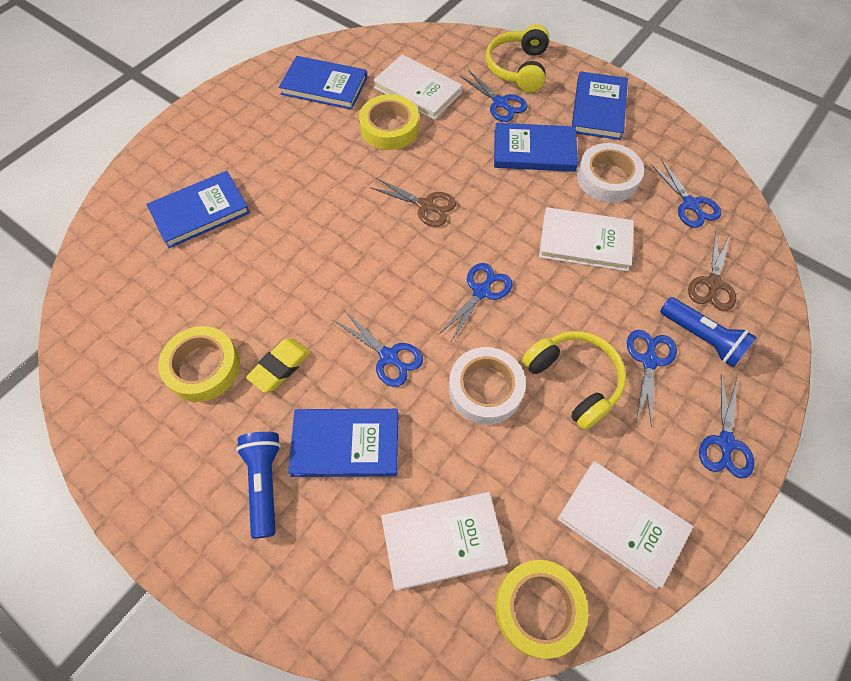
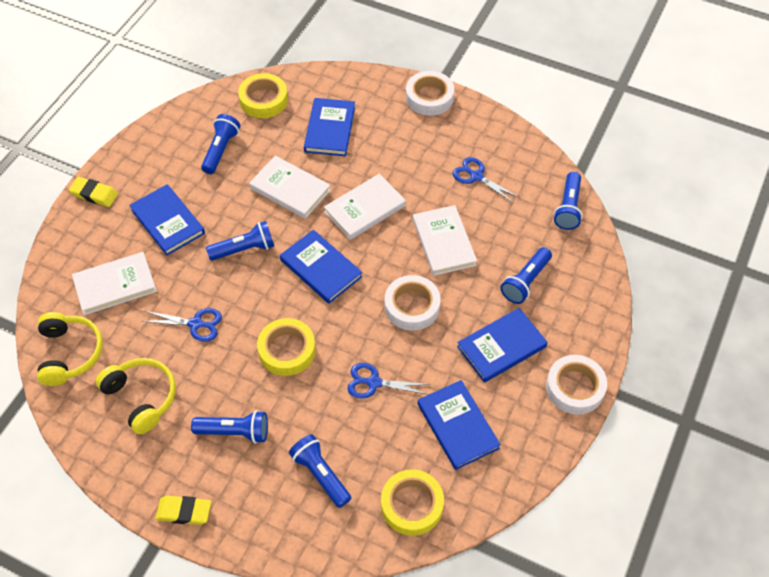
blue flashlight: 2 -> 6
blue scissors: 6 -> 3
brown scissors: 2 -> 0
white tape: 2 -> 3
yellow eraser: 1 -> 2

